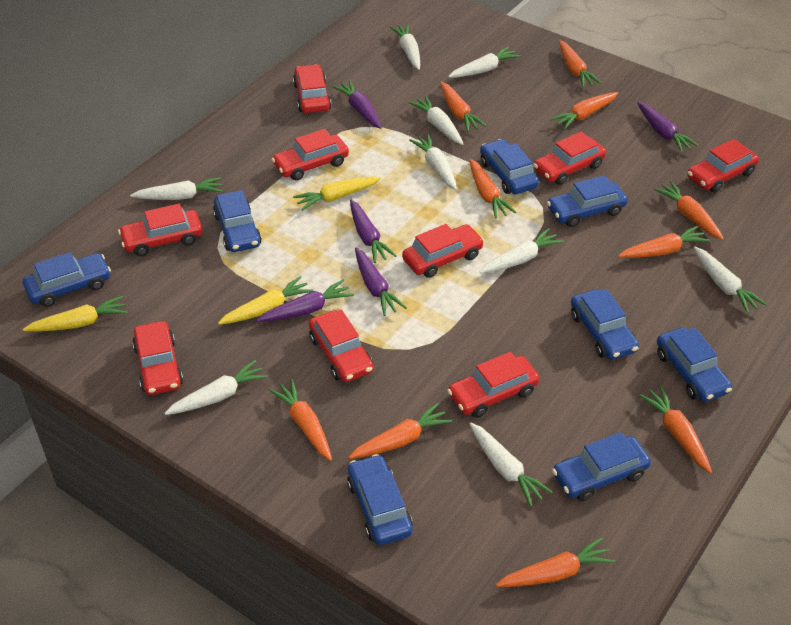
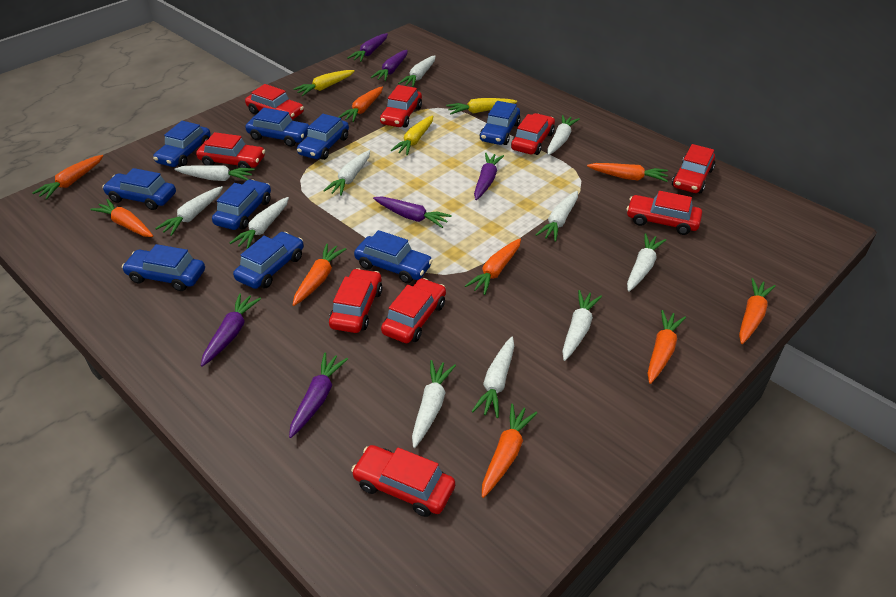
blue car: 8 -> 9
orange carrot: 10 -> 9
purple carrot: 5 -> 6
white carrot: 9 -> 11

